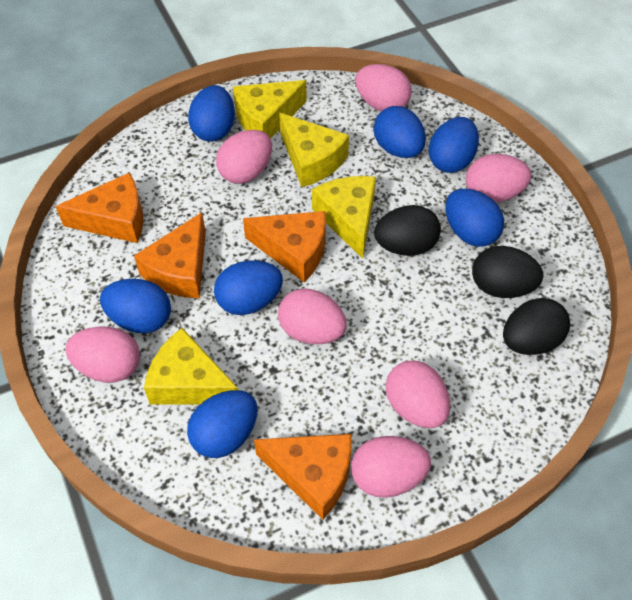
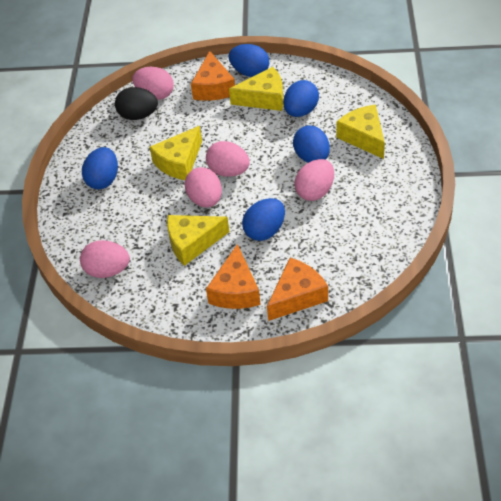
black egg: 3 -> 1
blue egg: 7 -> 5
orange cheese: 4 -> 3
pink egg: 7 -> 5

